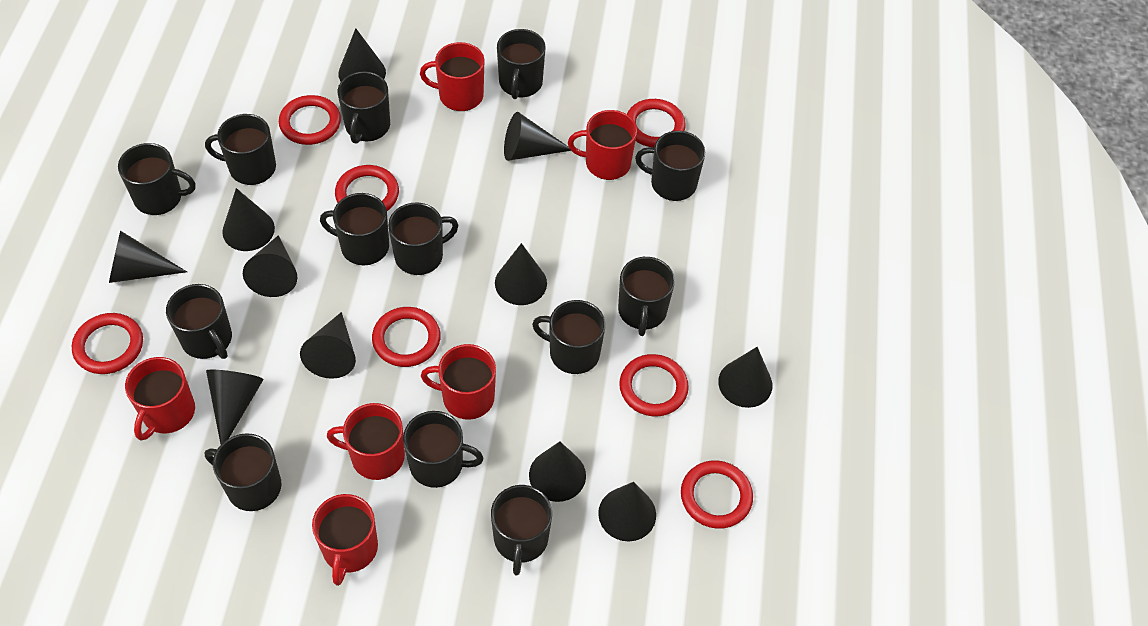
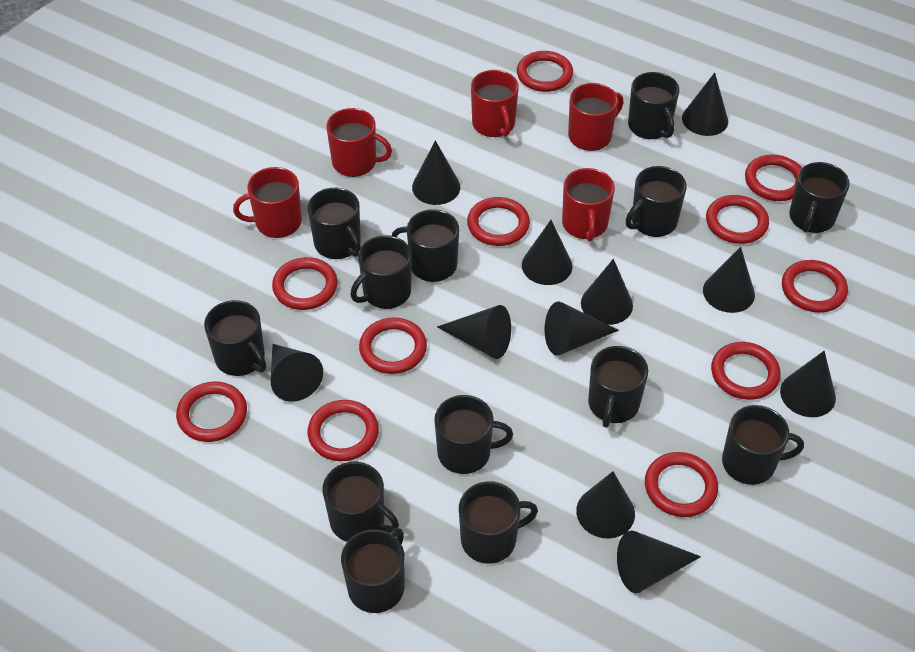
red mug: 6 -> 5
red ring: 7 -> 11

